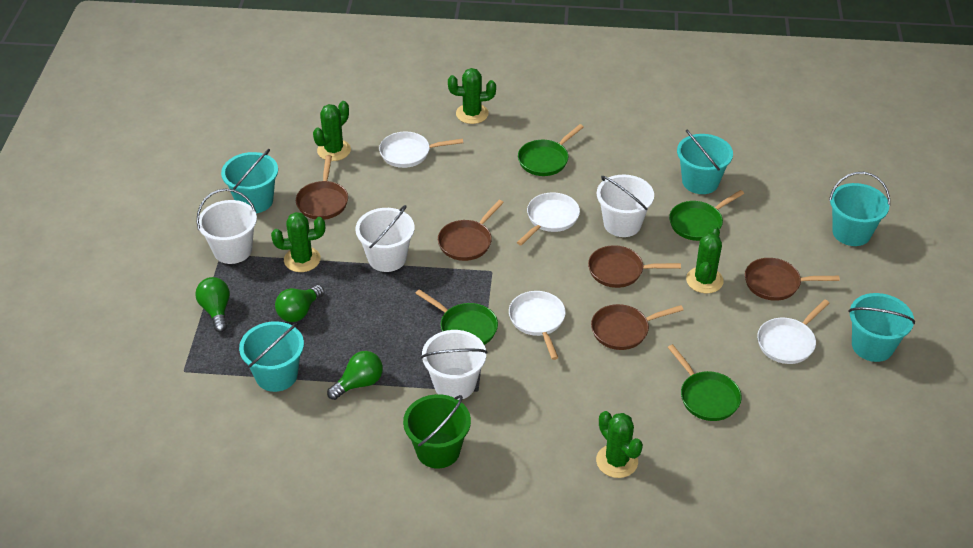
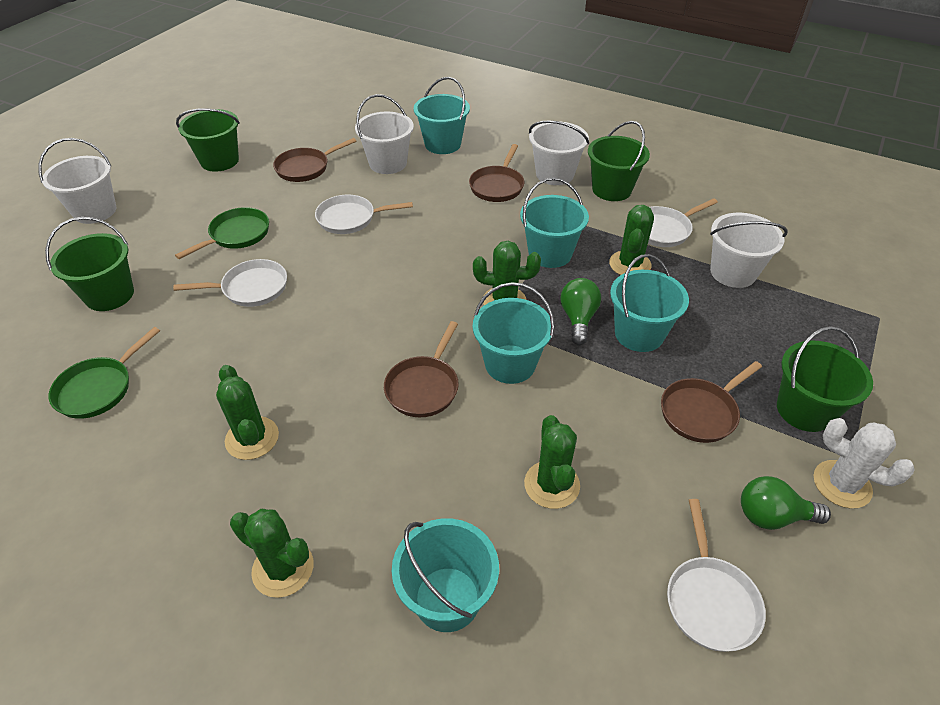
brown pan: 5 -> 4
green bucket: 1 -> 4
green light bulb: 3 -> 2
green pan: 4 -> 2
white cactus: 0 -> 1

